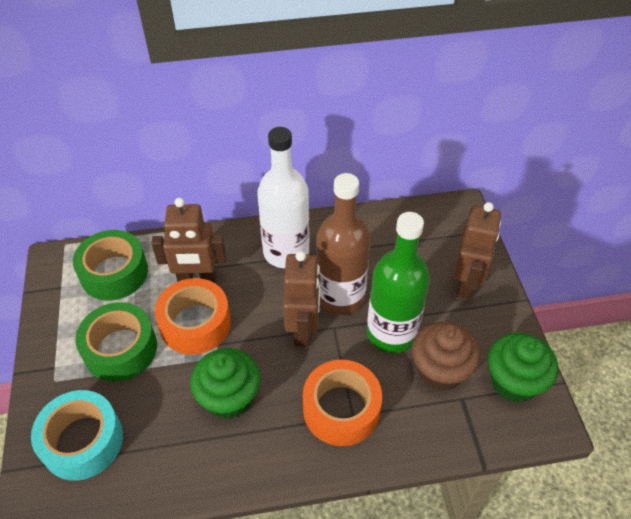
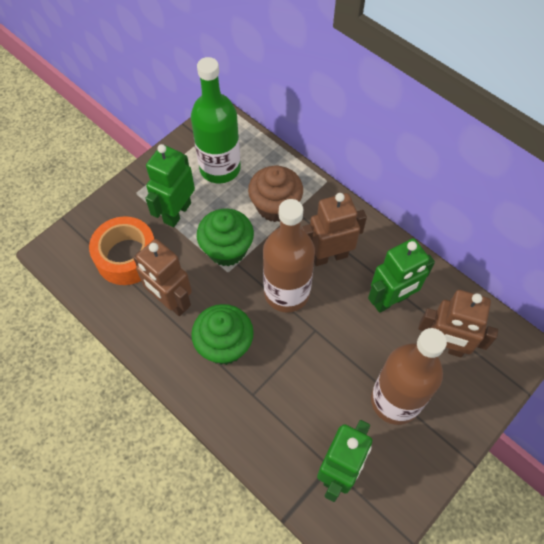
brown bottle: 1 -> 2
green robot: 0 -> 3
green tape: 2 -> 0
orange tape: 2 -> 1
turquoise tape: 1 -> 0
white bottle: 1 -> 0

